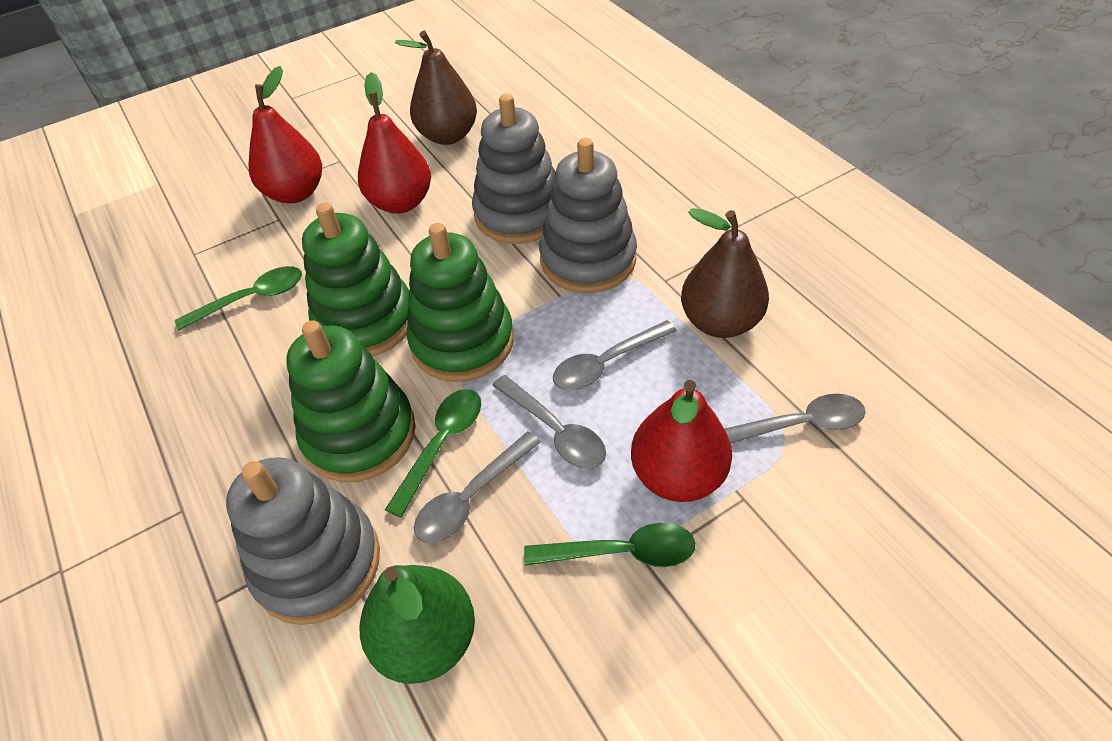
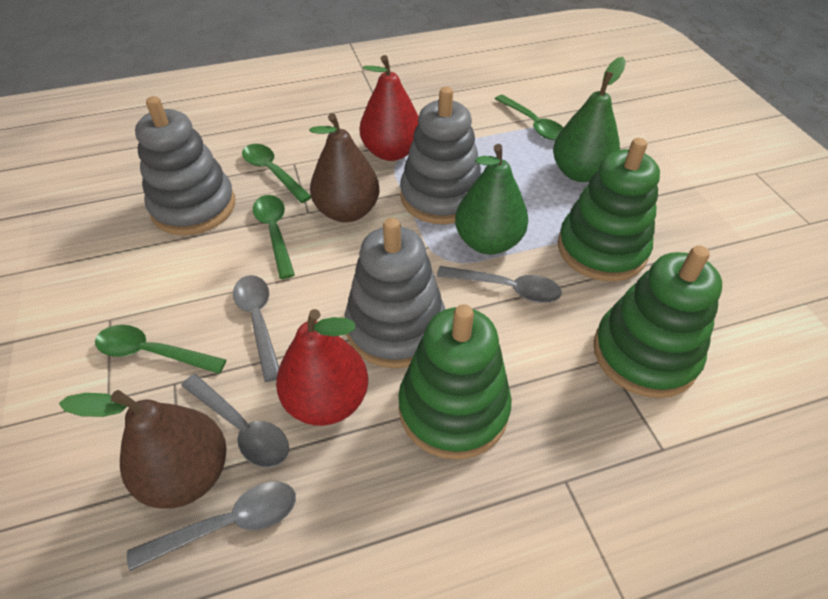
green pear: 1 -> 2
green spoon: 3 -> 4
red pear: 3 -> 2

